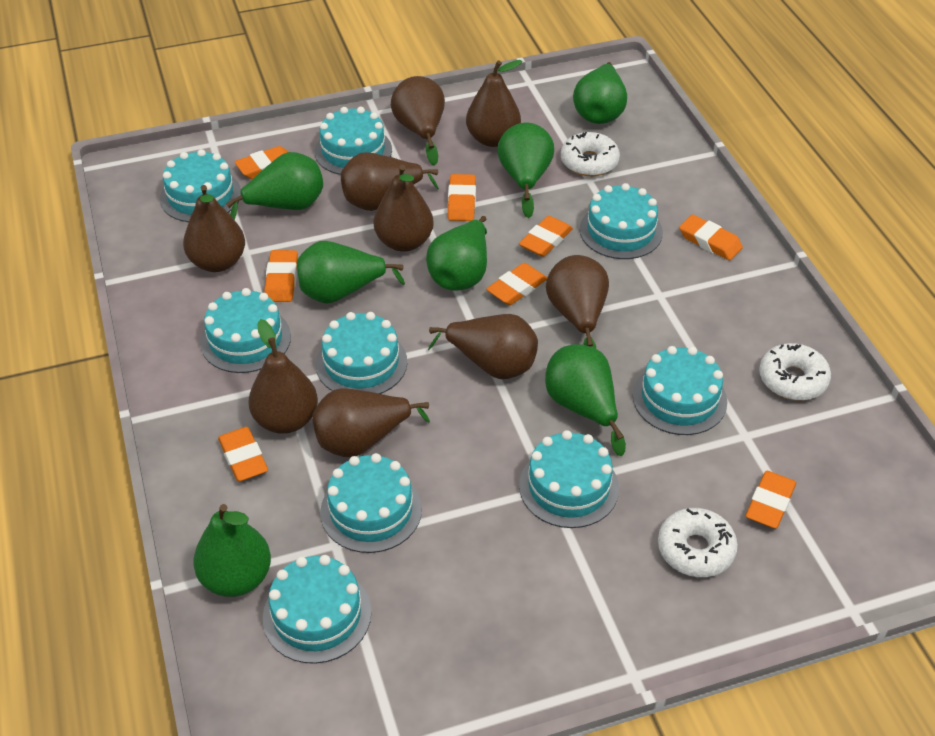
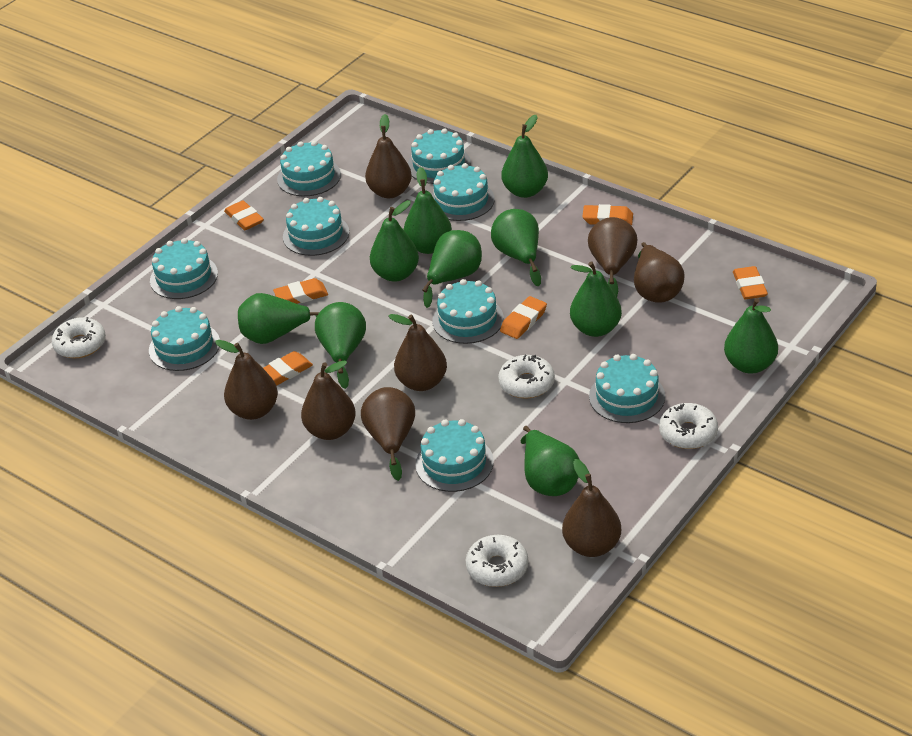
brown pear: 9 -> 8
green pear: 7 -> 10
orange eraser: 8 -> 6
white donut: 3 -> 4

